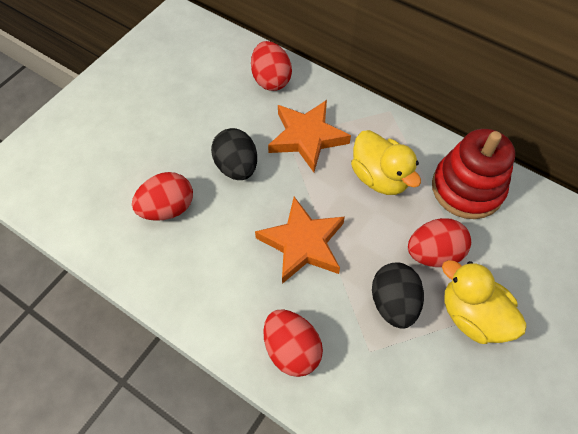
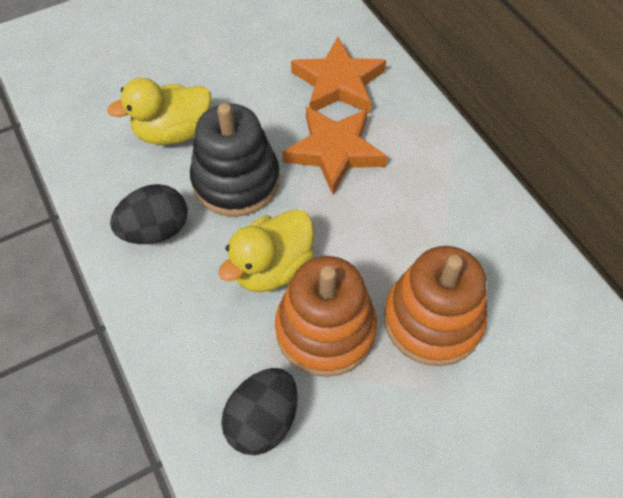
black stacking toy: 0 -> 1
orange stacking toy: 0 -> 2
red egg: 4 -> 0
red stacking toy: 1 -> 0

